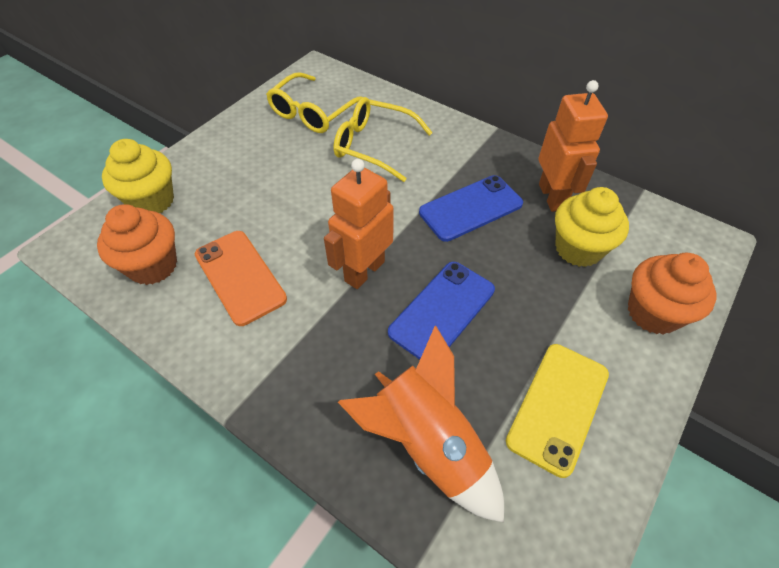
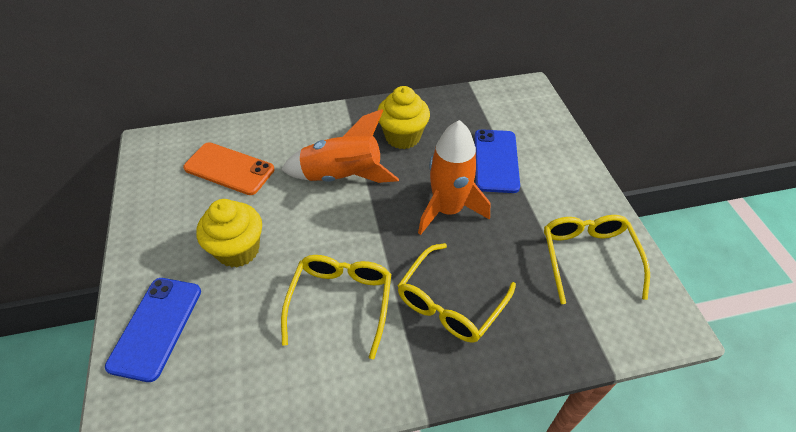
orange cupcake: 2 -> 0
orange robot: 2 -> 0
orange rocket: 1 -> 2
yellow glasses: 2 -> 3
yellow phone: 1 -> 0

